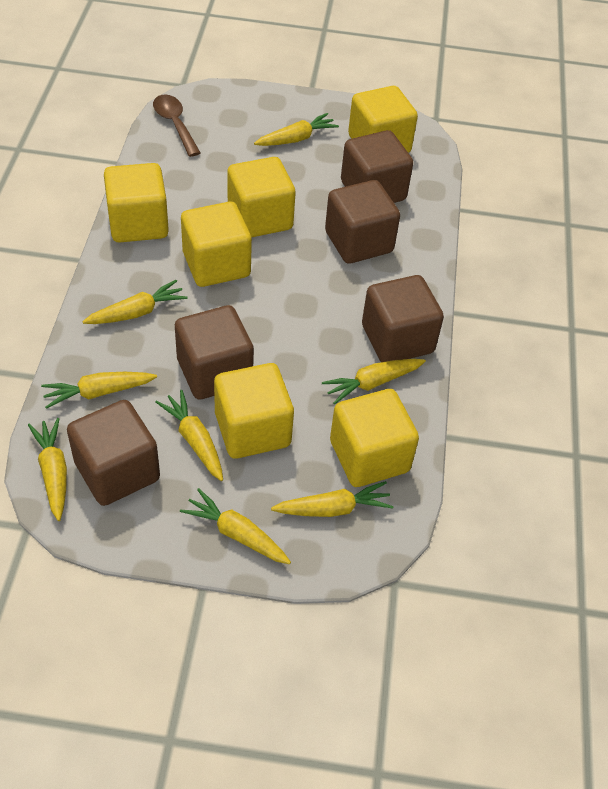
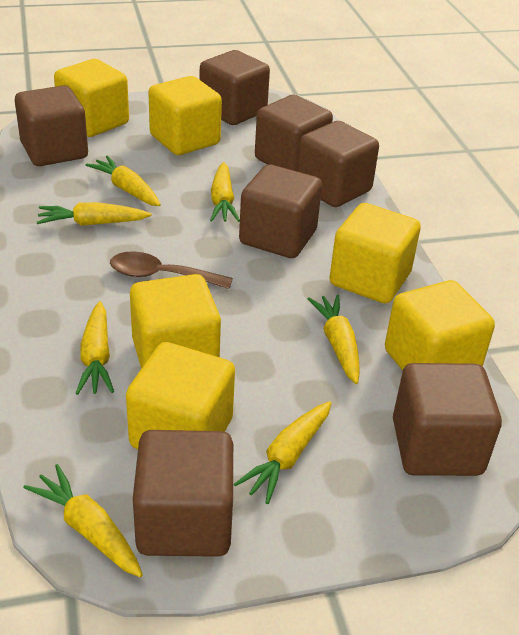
brown cube: 5 -> 7
yellow carrot: 8 -> 7

